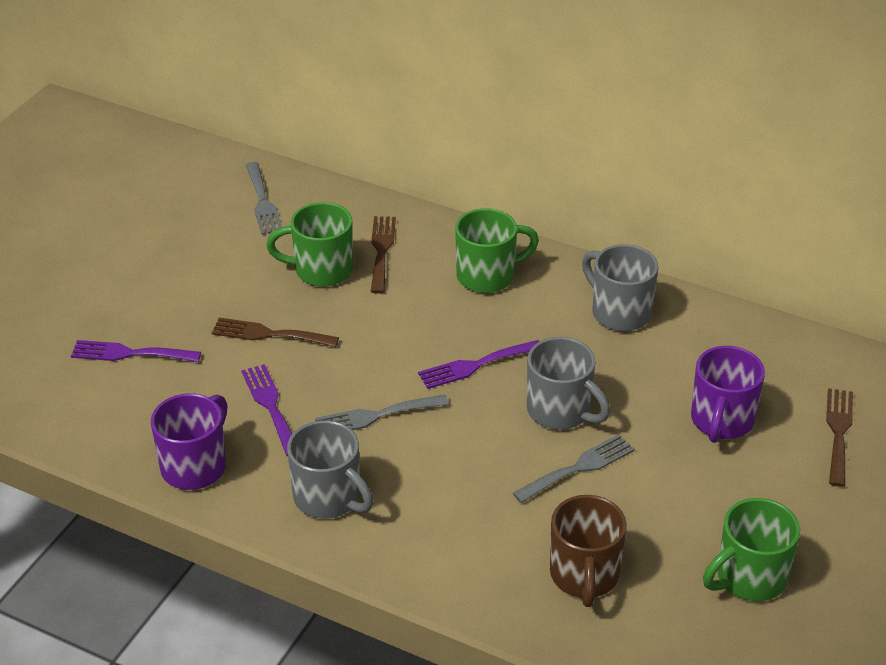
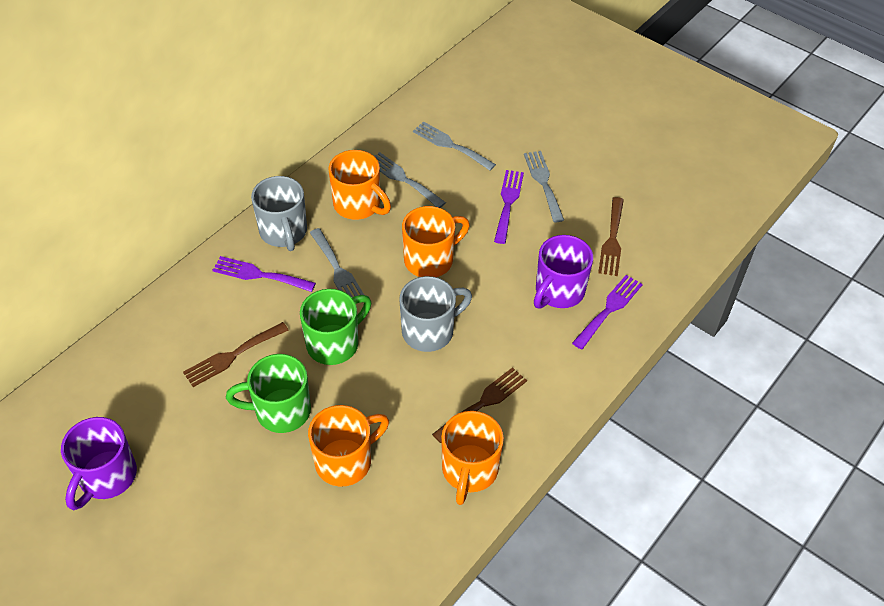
brown mug: 1 -> 0
green mug: 3 -> 2
grey fork: 3 -> 4
grey mug: 3 -> 2
orange mug: 0 -> 4

